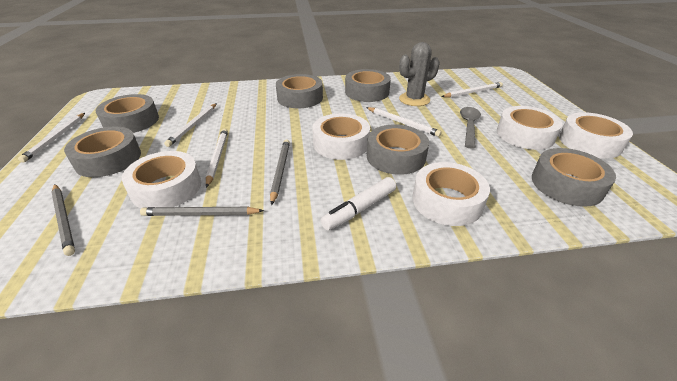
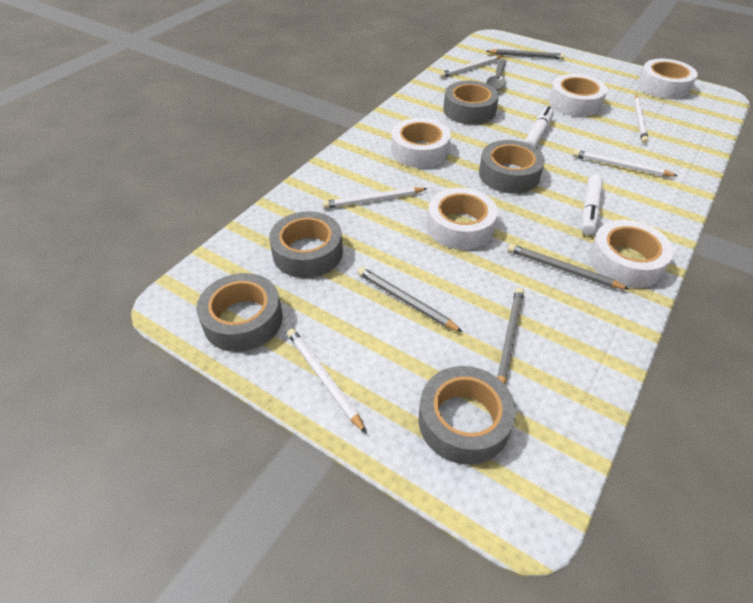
grey cactus: 1 -> 0
grey pencil: 3 -> 4
grey tape: 6 -> 5
white marker: 1 -> 2

